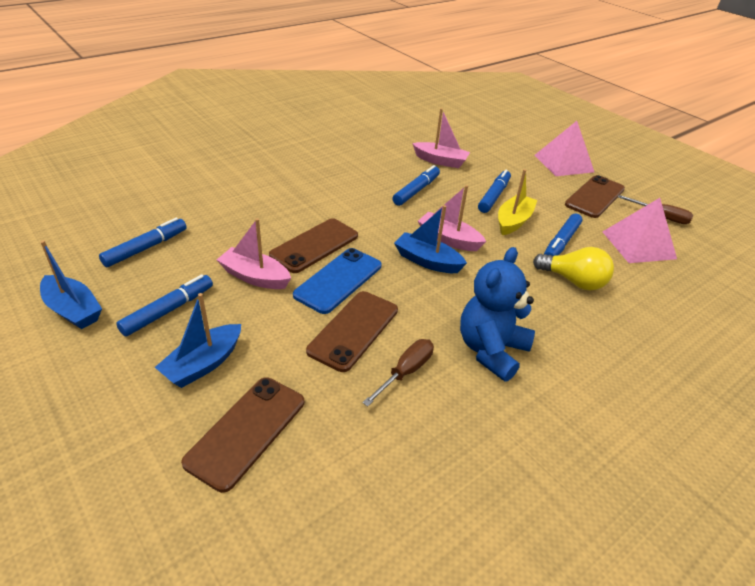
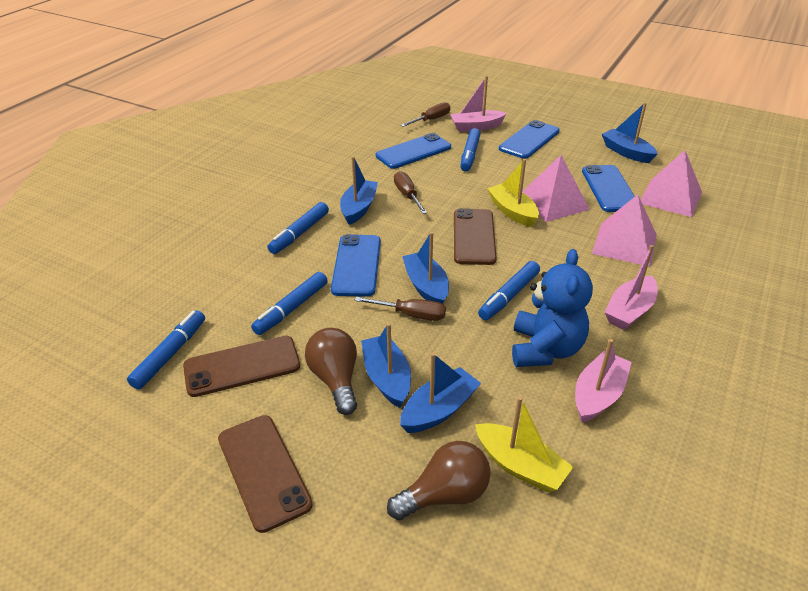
blue boat: 3 -> 5
blue phone: 1 -> 4
brown light bulb: 0 -> 2
brown phone: 4 -> 3
brown screwdriver: 2 -> 3
pink pyramid: 2 -> 3
yellow boat: 1 -> 2
yellow light bulb: 1 -> 0

